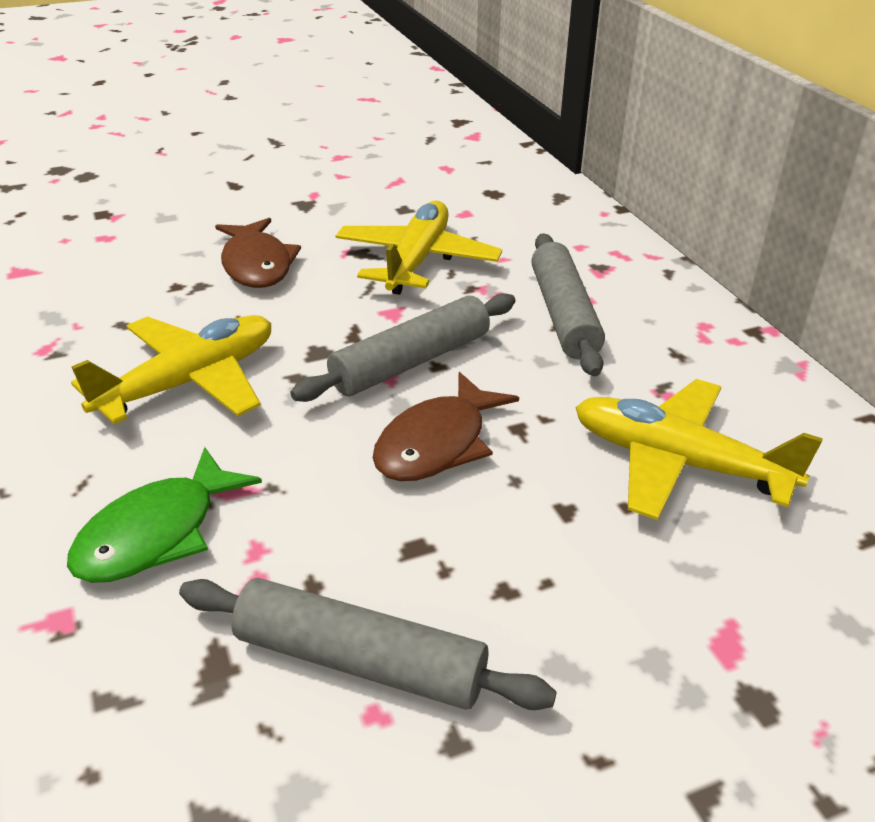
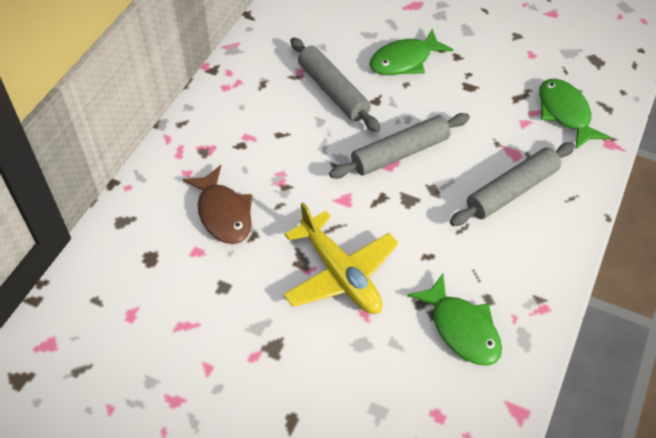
brown fish: 2 -> 1
green fish: 1 -> 3
yellow plane: 3 -> 1

